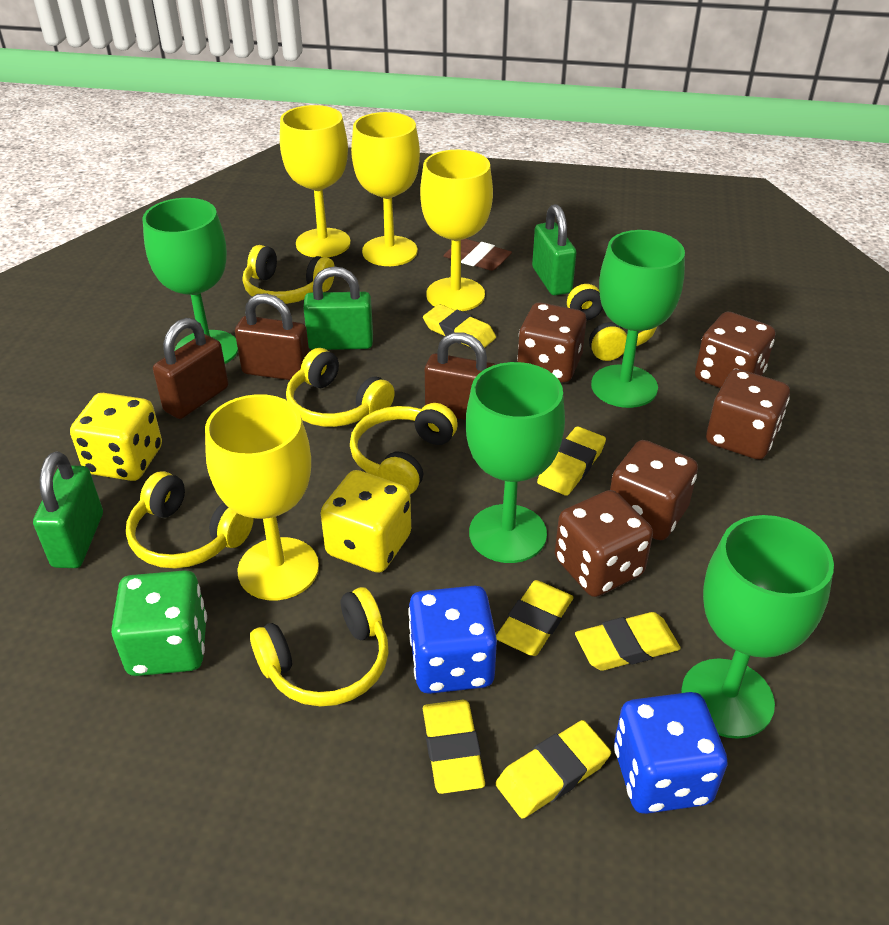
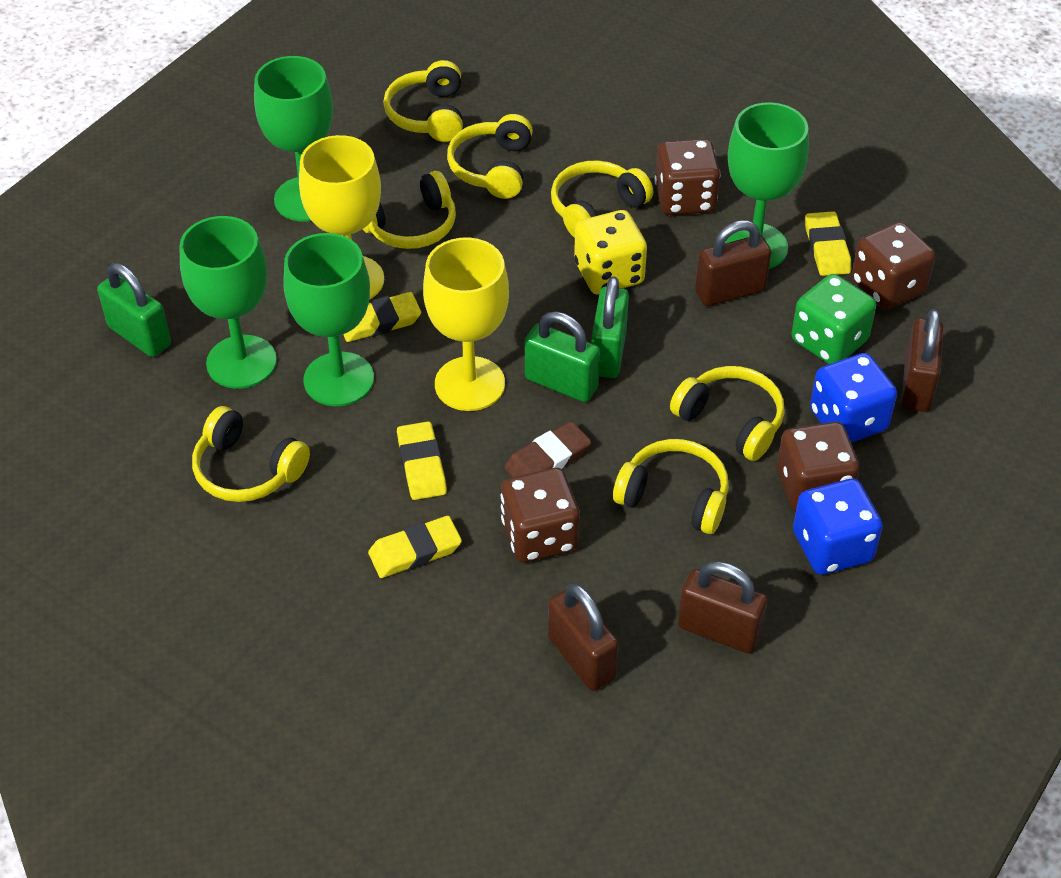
brown dice: 5 -> 4
brown padlock: 3 -> 4
yellow dice: 2 -> 1
yellow eraser: 6 -> 4
yellow goblet: 4 -> 2
yellow headphones: 6 -> 7

